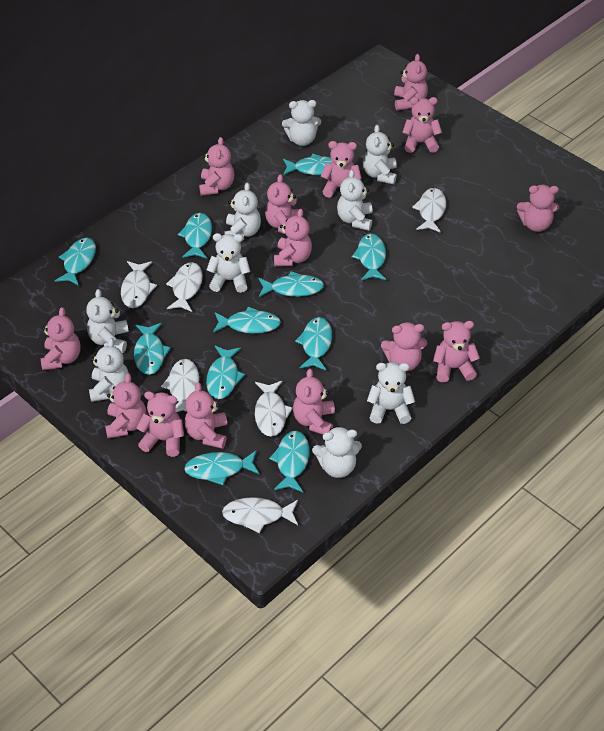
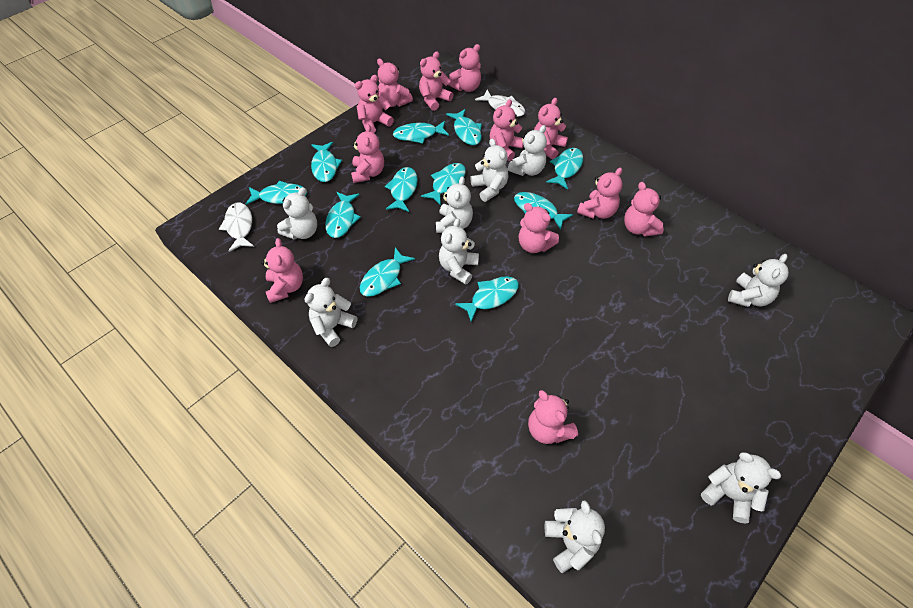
pink teddy bear: 14 -> 12
white fish: 6 -> 2

